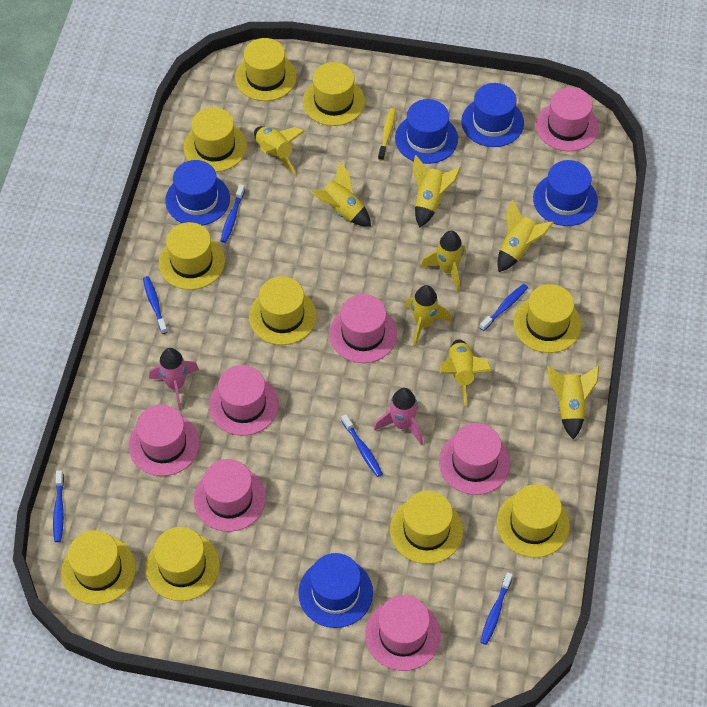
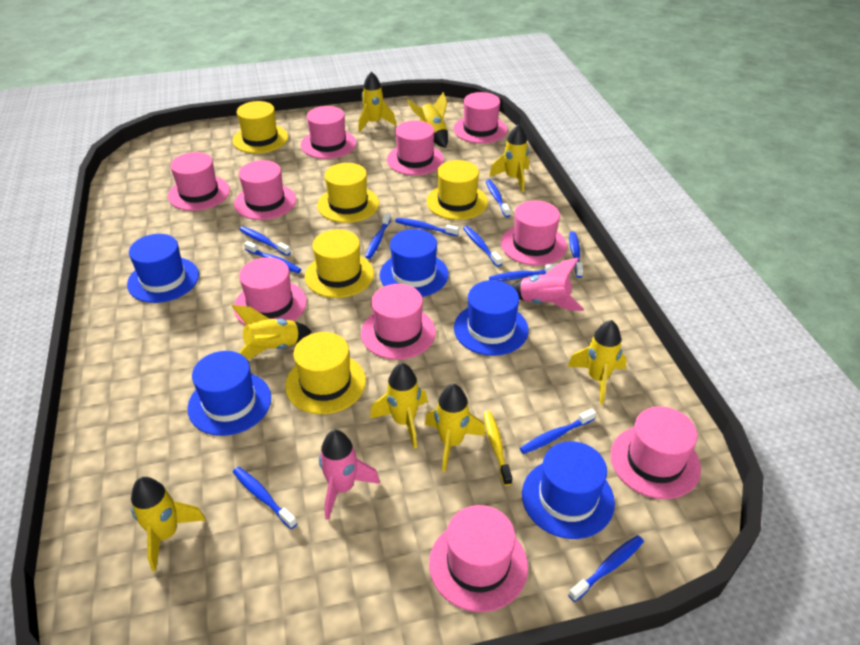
blue toothbrush: 6 -> 11
pink hat: 7 -> 10
yellow hat: 10 -> 5

